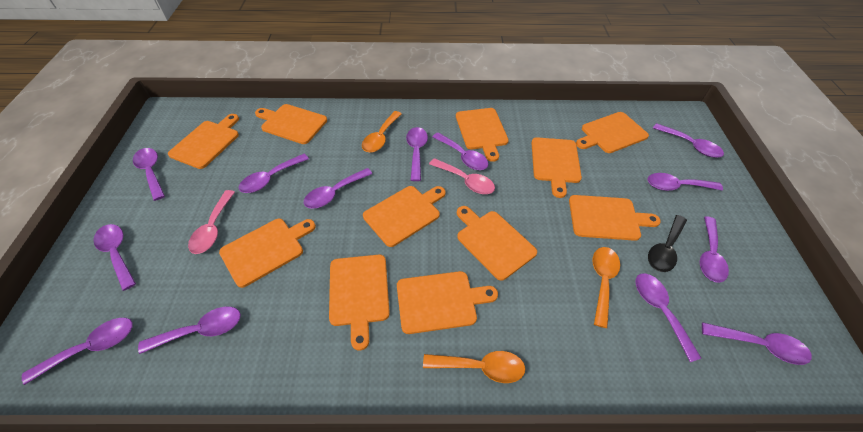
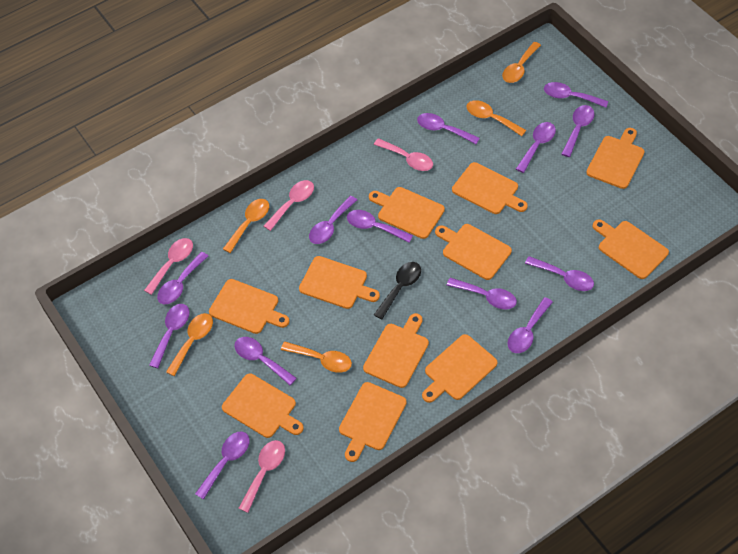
orange spoon: 3 -> 5
pink spoon: 2 -> 4

